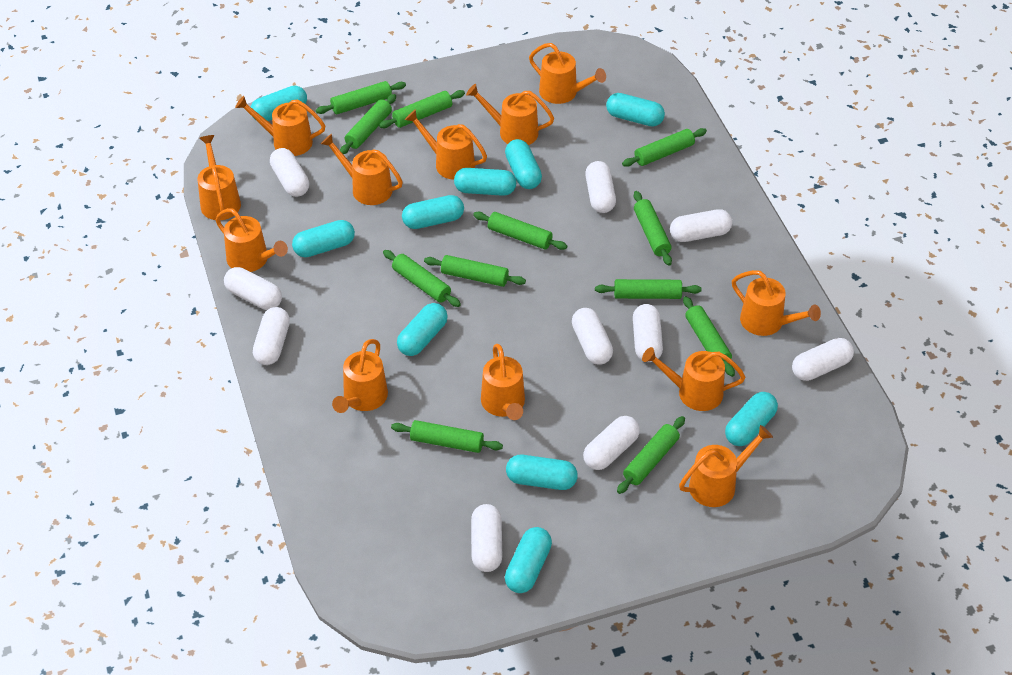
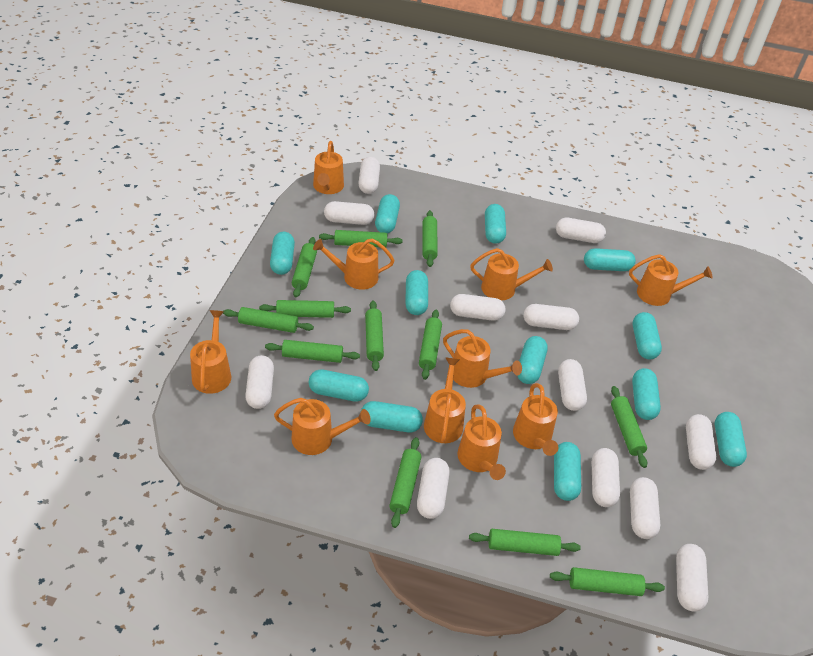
orange watering can: 12 -> 10
turquoise capsule: 10 -> 12
white capsule: 10 -> 12

